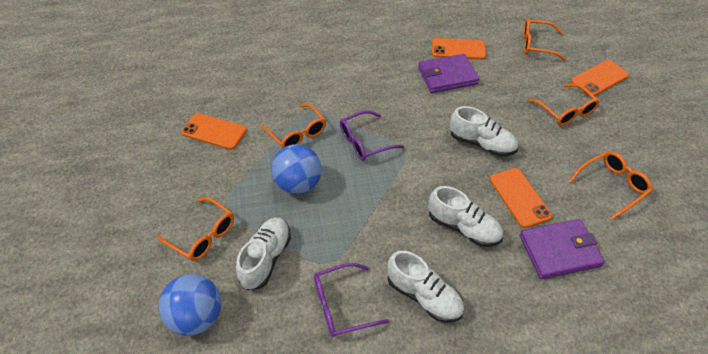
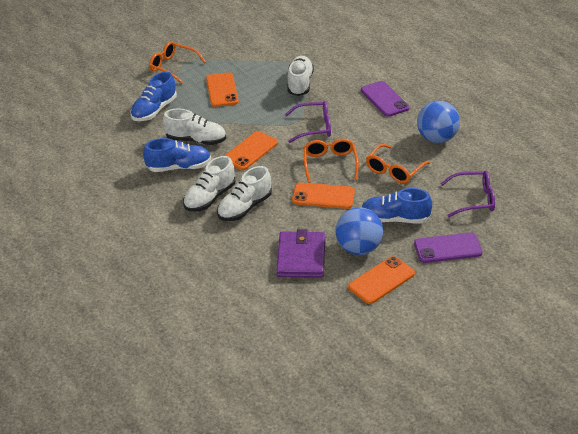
blue shoe: 0 -> 3
orange glasses: 5 -> 3
purple phone: 0 -> 2
purple wallet: 2 -> 1

